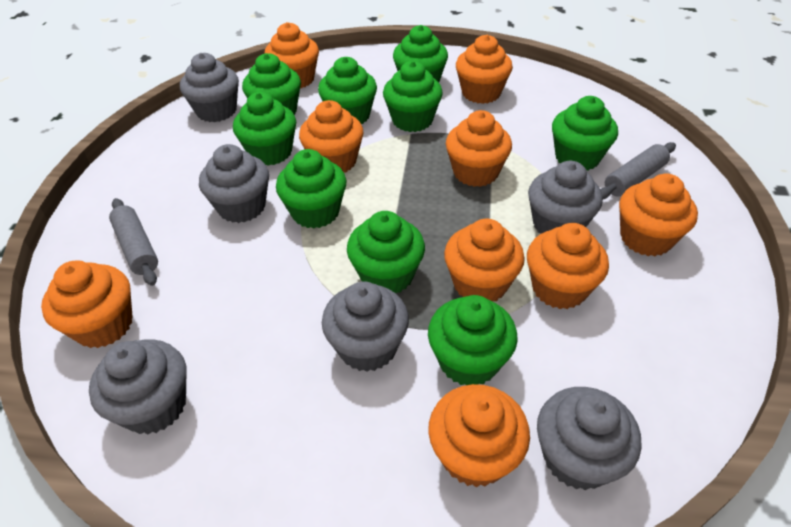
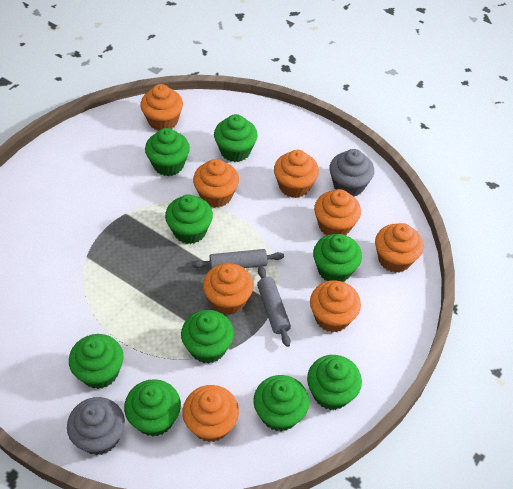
grey cupcake: 6 -> 2
orange cupcake: 9 -> 8

